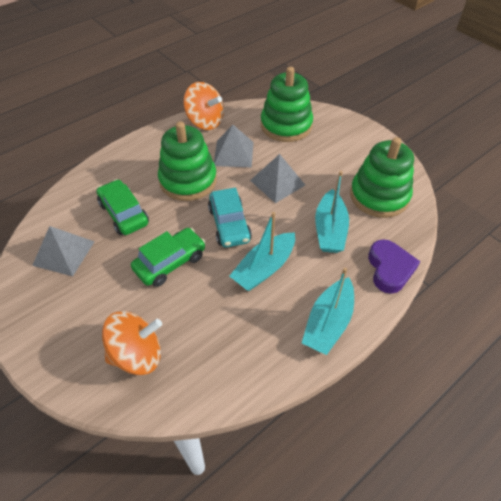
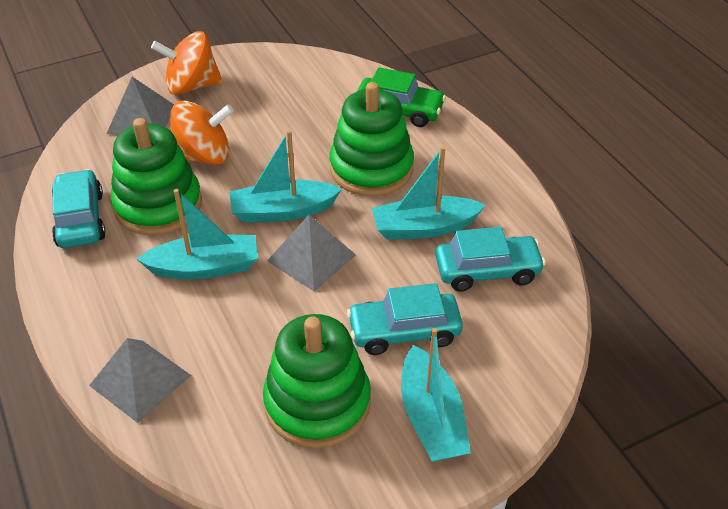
green car: 2 -> 1
purple heart: 1 -> 0
turquoise boat: 3 -> 4
turquoise car: 1 -> 3

